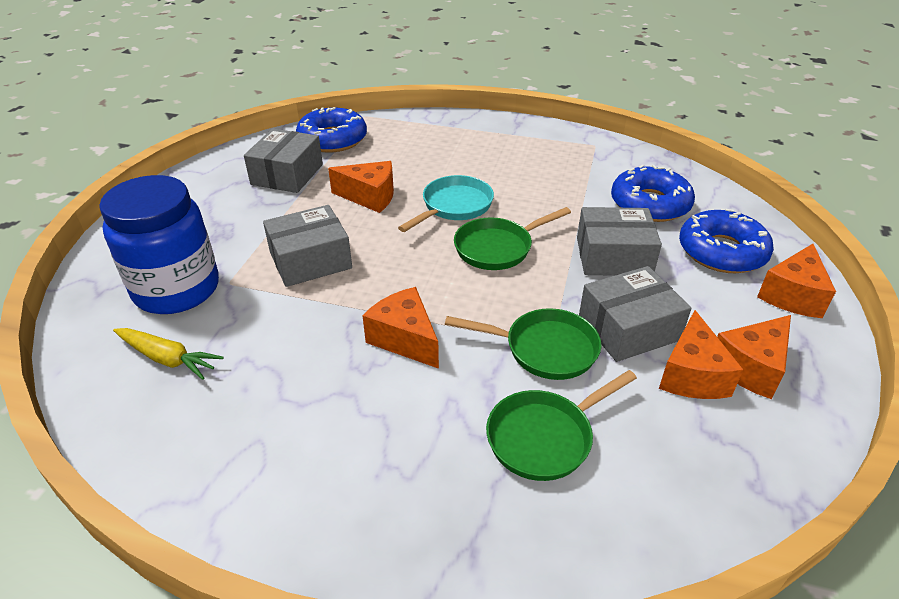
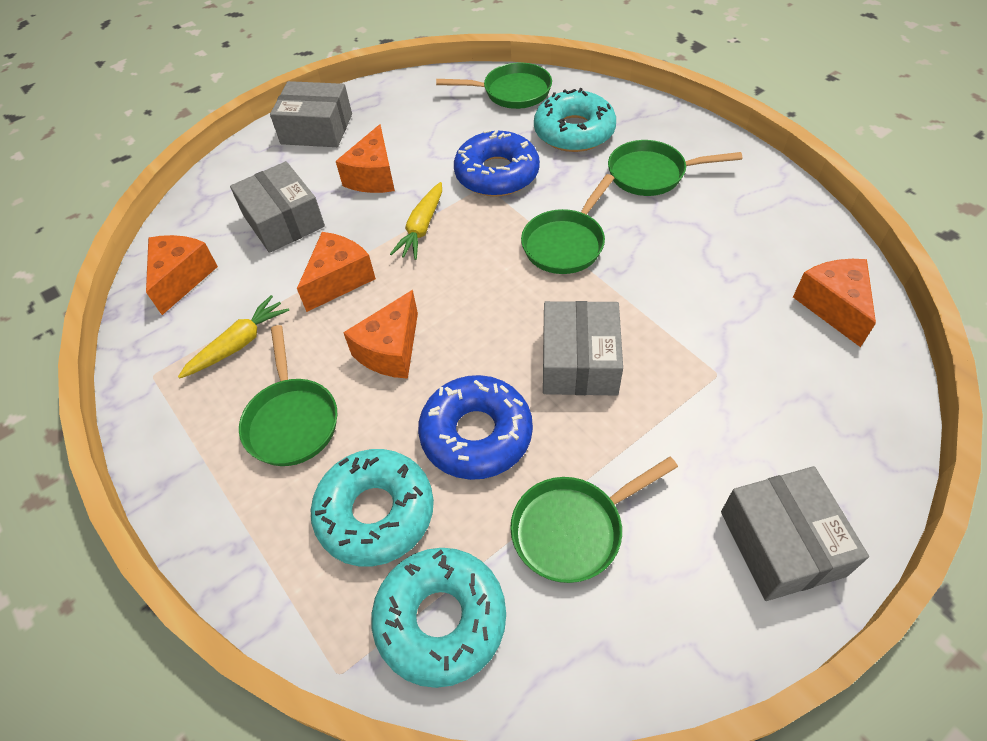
blue donut: 3 -> 2
blue jar: 1 -> 0
green pan: 3 -> 5
turquoise donut: 0 -> 3
turquoise pan: 1 -> 0
yellow carrot: 1 -> 2

